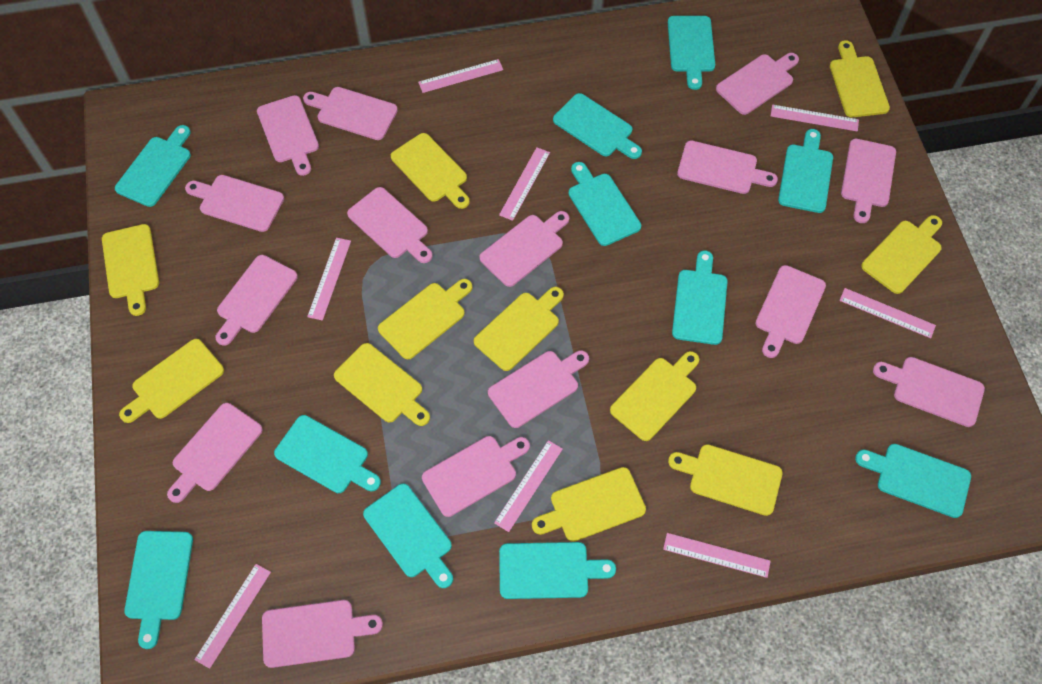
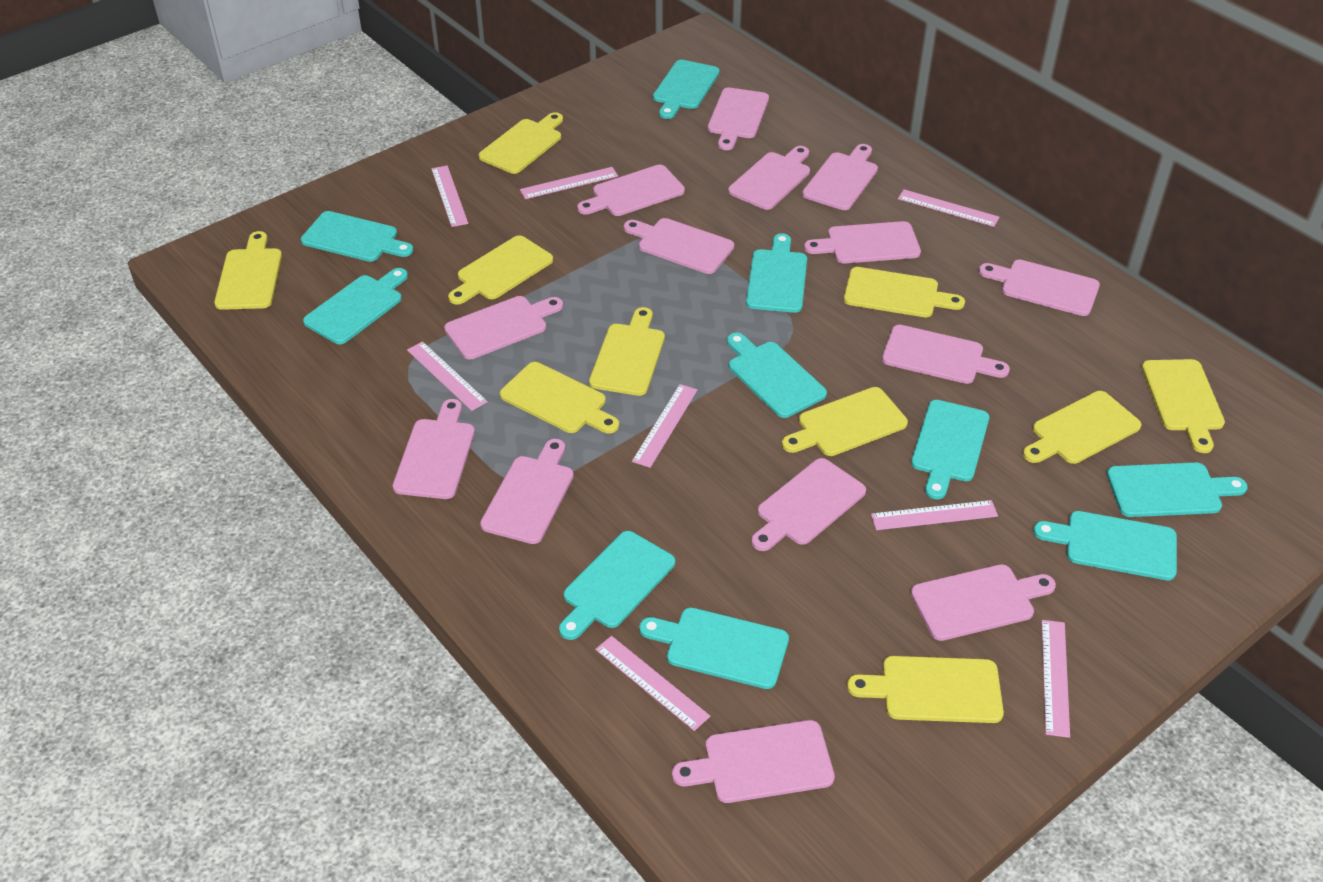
pink cutting board: 15 -> 14
turquoise cutting board: 11 -> 10
yellow cutting board: 11 -> 10

